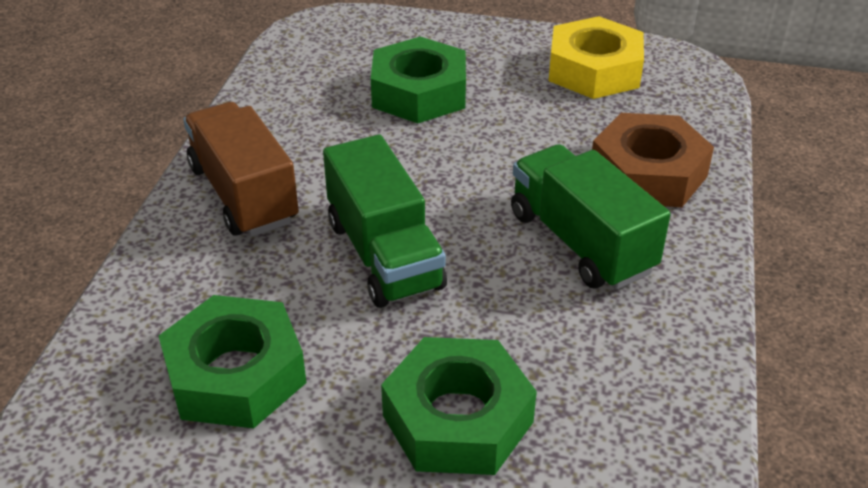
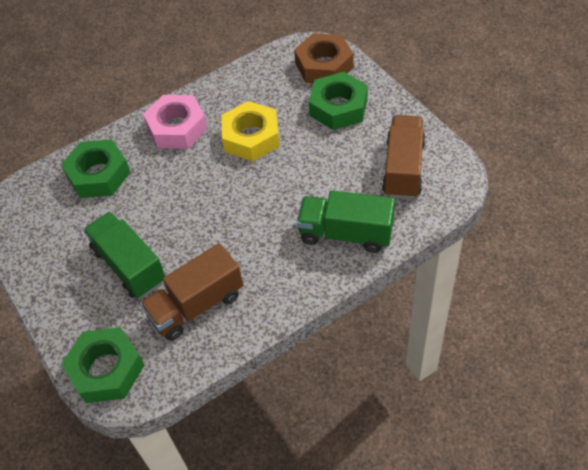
brown truck: 1 -> 2
pink nut: 0 -> 1

